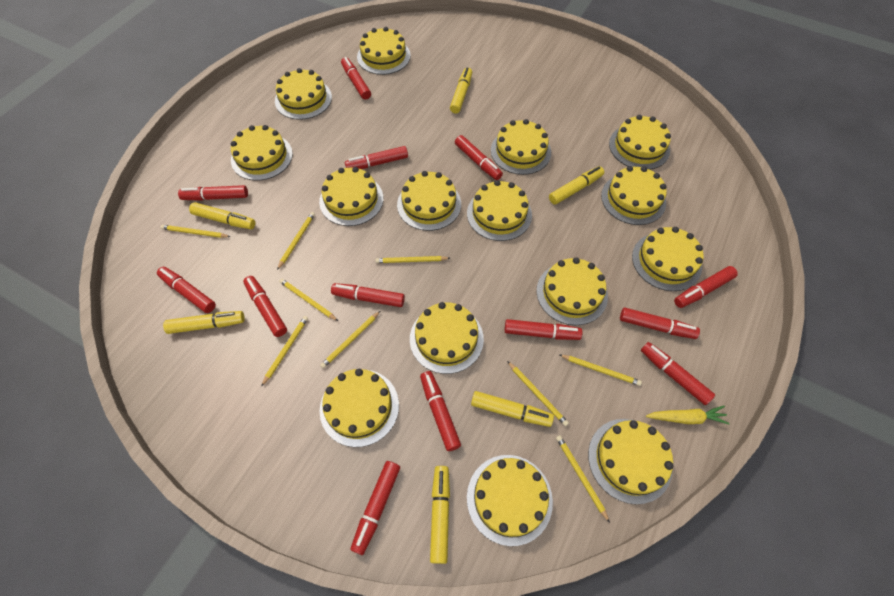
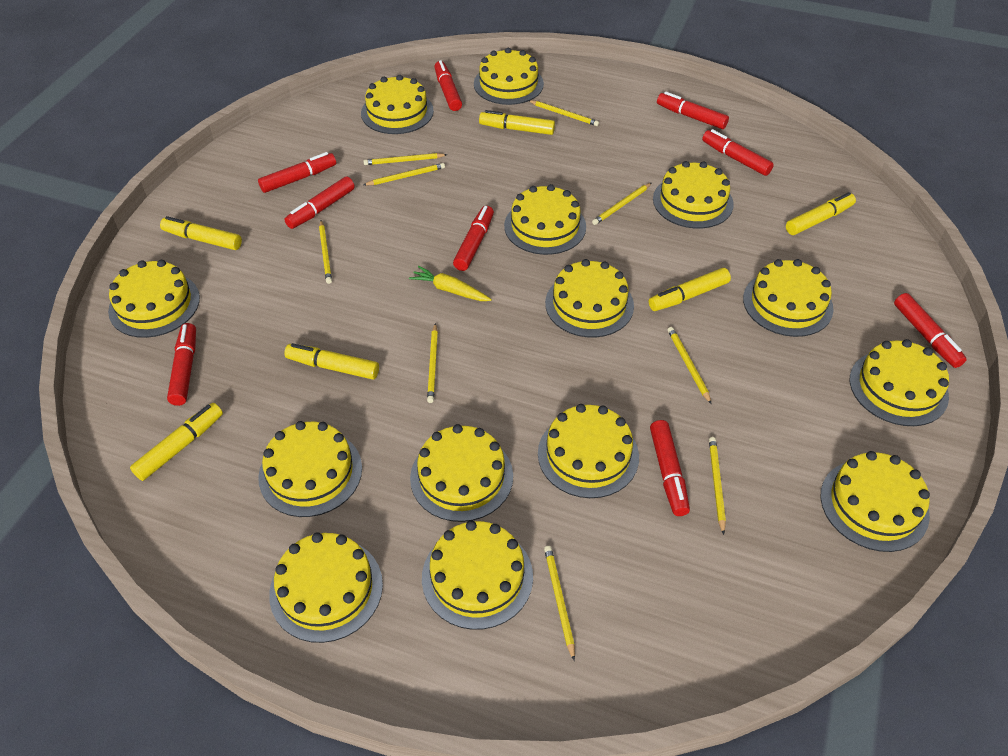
red marker: 13 -> 9
yellow cake: 15 -> 14

